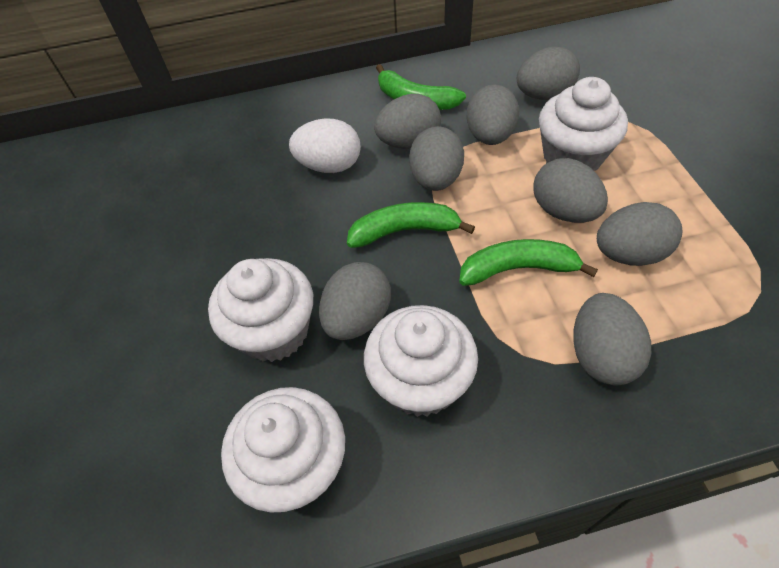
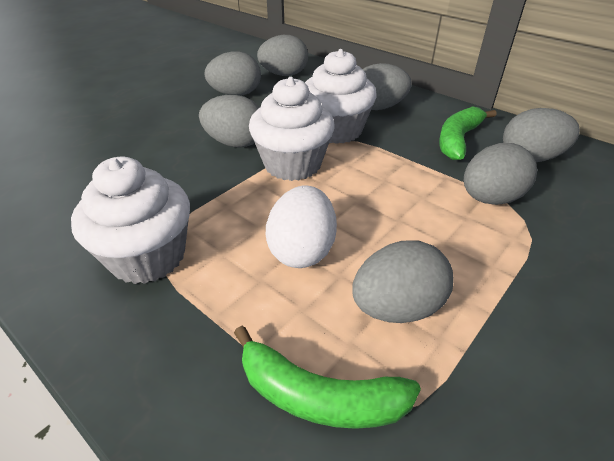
green banana: 3 -> 2
grey egg: 8 -> 7
white cupcake: 4 -> 3

